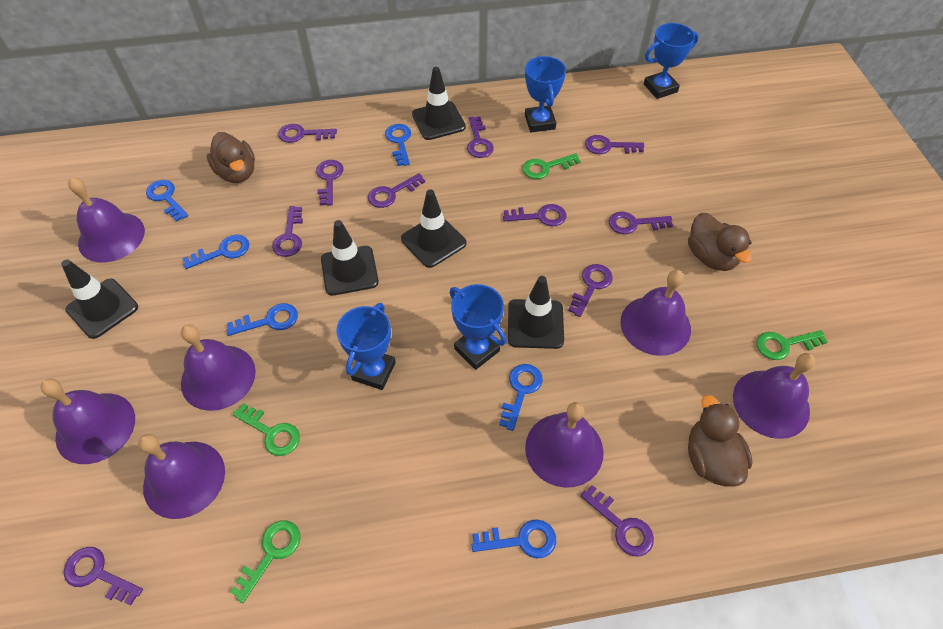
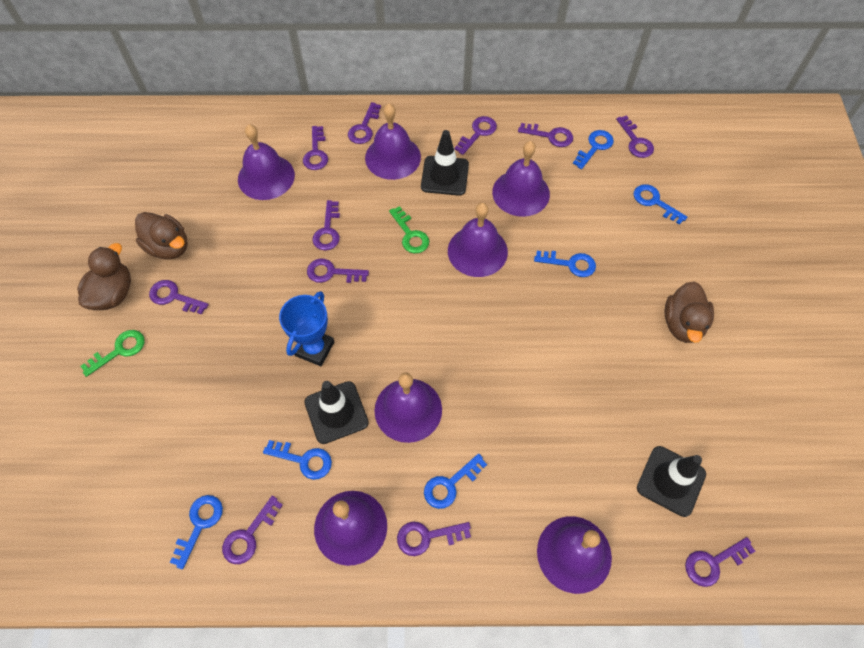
black traffic cone: 5 -> 3
blue trophy: 4 -> 1
green key: 4 -> 2

